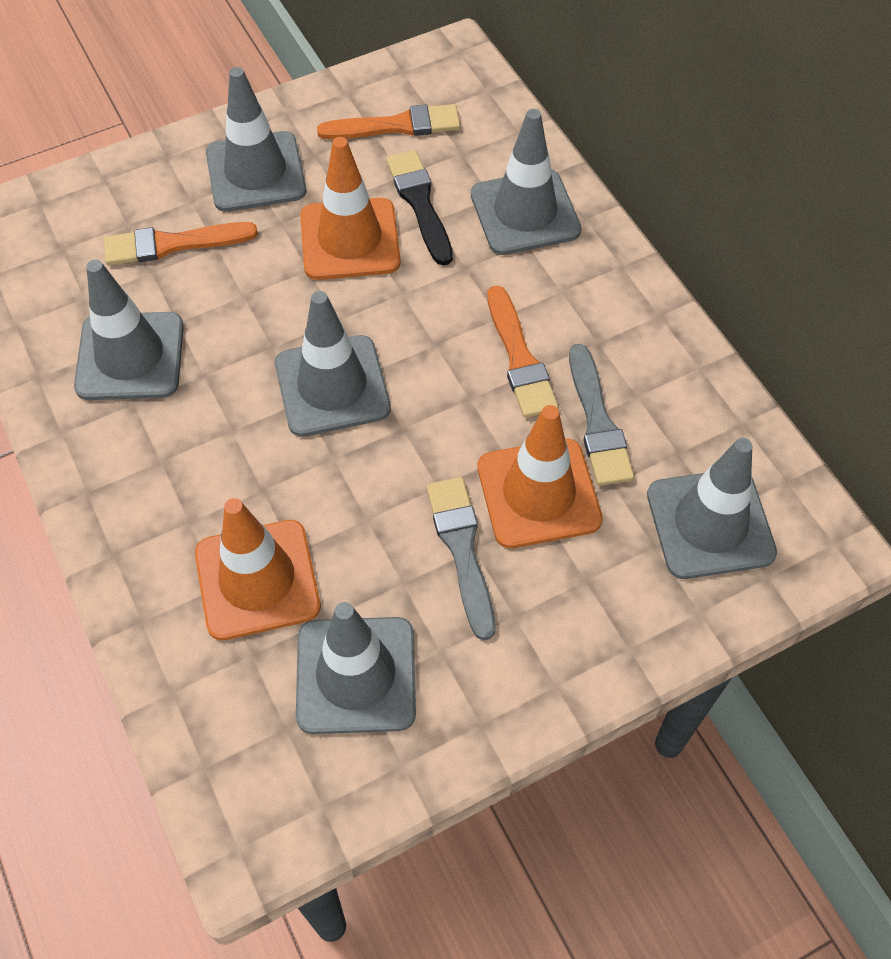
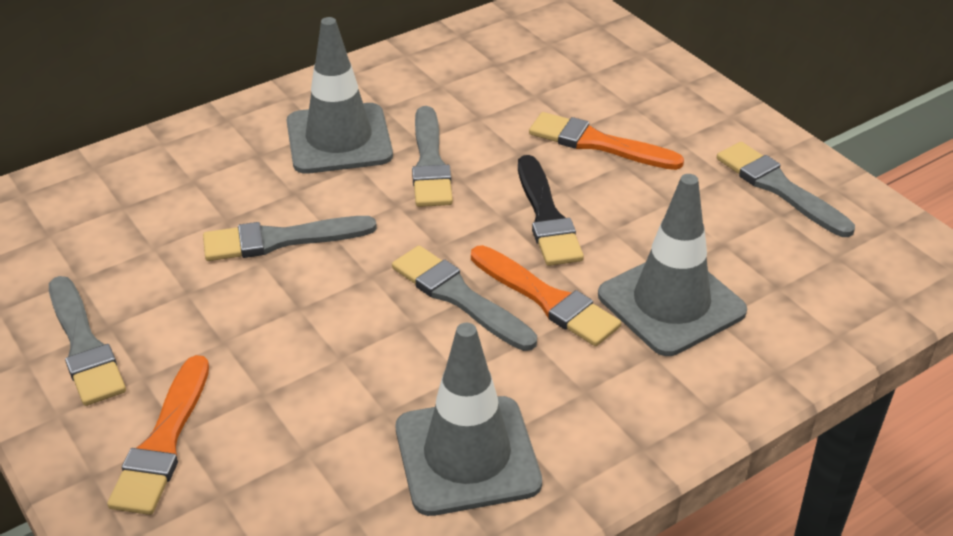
grey brush: 2 -> 5
grey traffic cone: 6 -> 3
orange traffic cone: 3 -> 0

